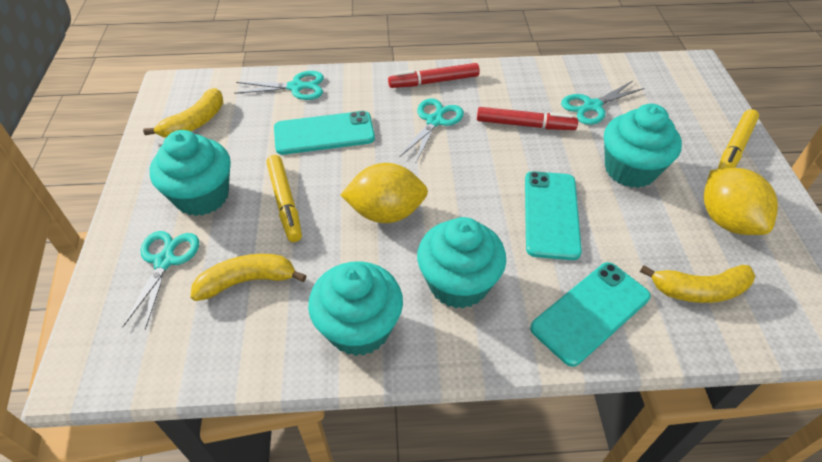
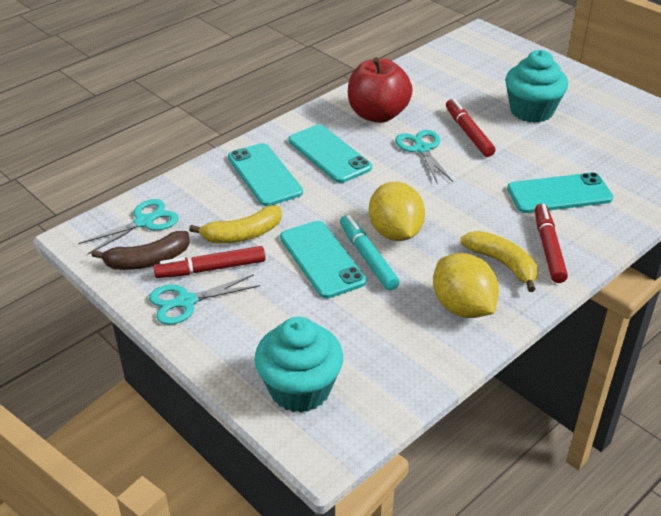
brown banana: 0 -> 1
red apple: 0 -> 1
red marker: 2 -> 3
turquoise cupcake: 4 -> 2
turquoise marker: 0 -> 1
turquoise phone: 3 -> 4
turquoise scissors: 4 -> 3
yellow banana: 3 -> 2
yellow marker: 2 -> 0

